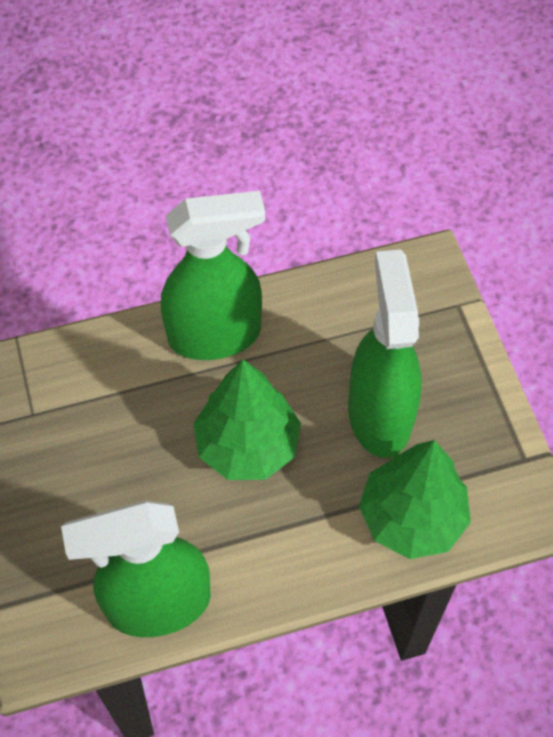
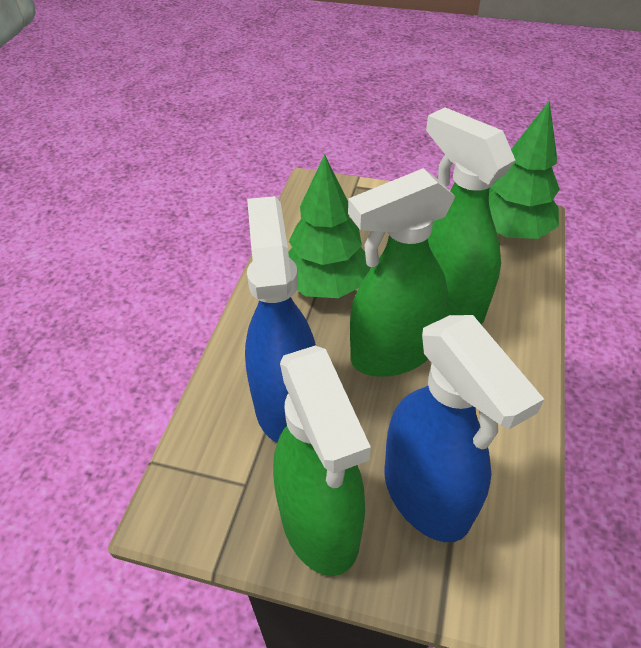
blue spray bottle: 0 -> 2

